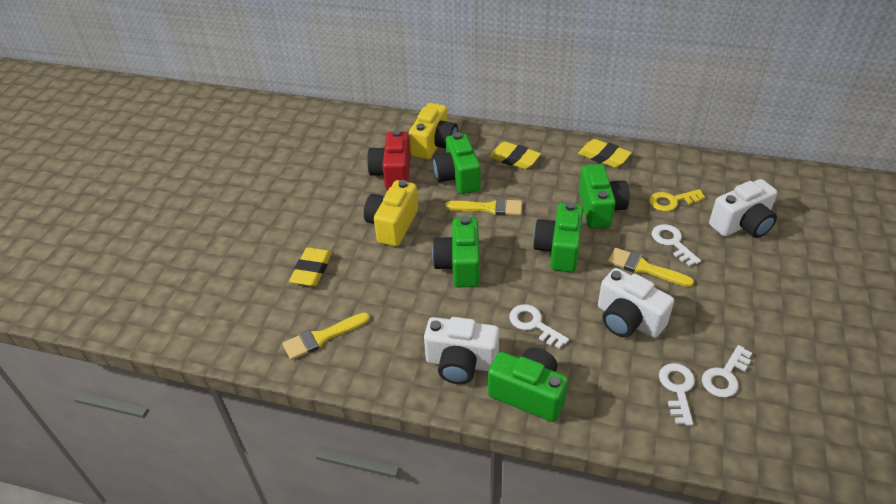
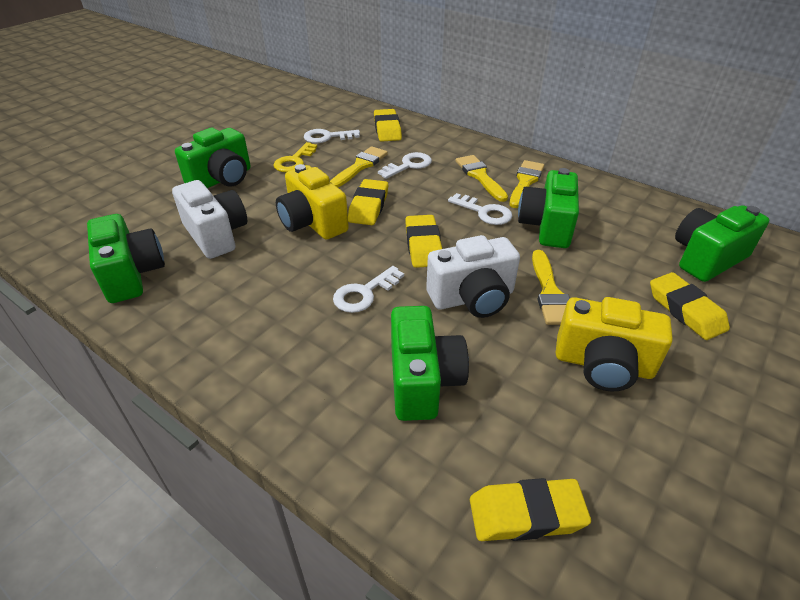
red camera: 1 -> 0
white camera: 3 -> 2
yellow brush: 3 -> 4
yellow eraser: 3 -> 5

